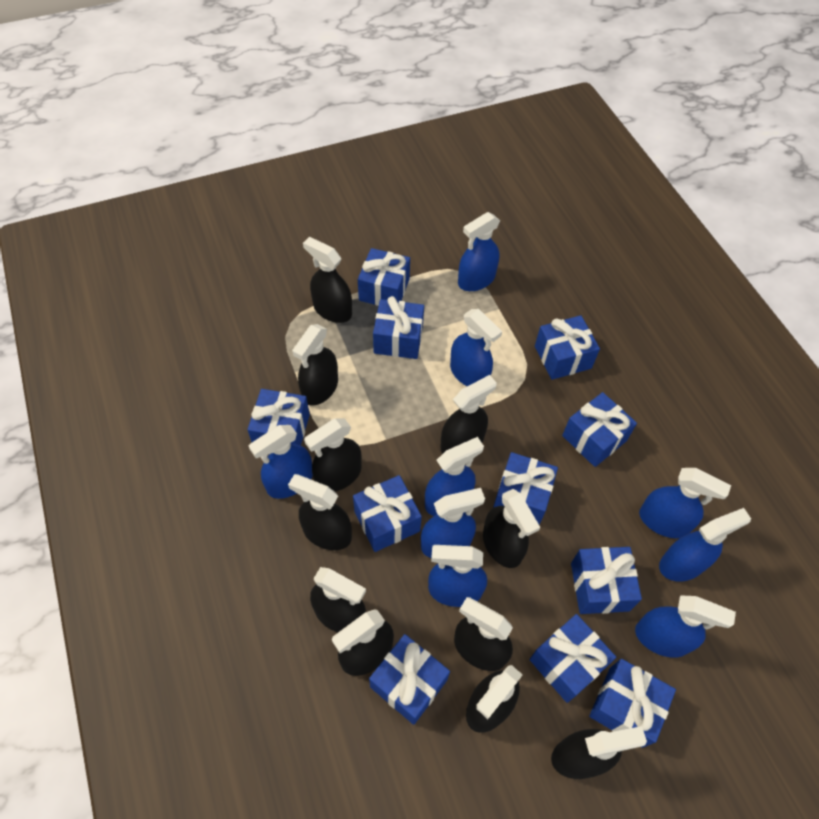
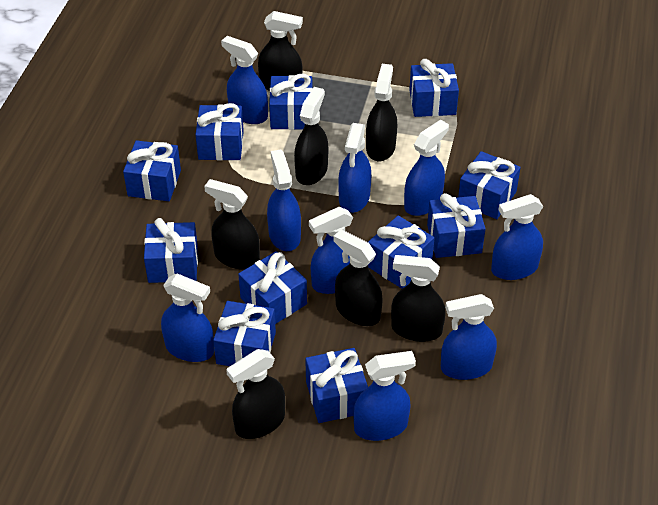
black spray bottle: 11 -> 7

